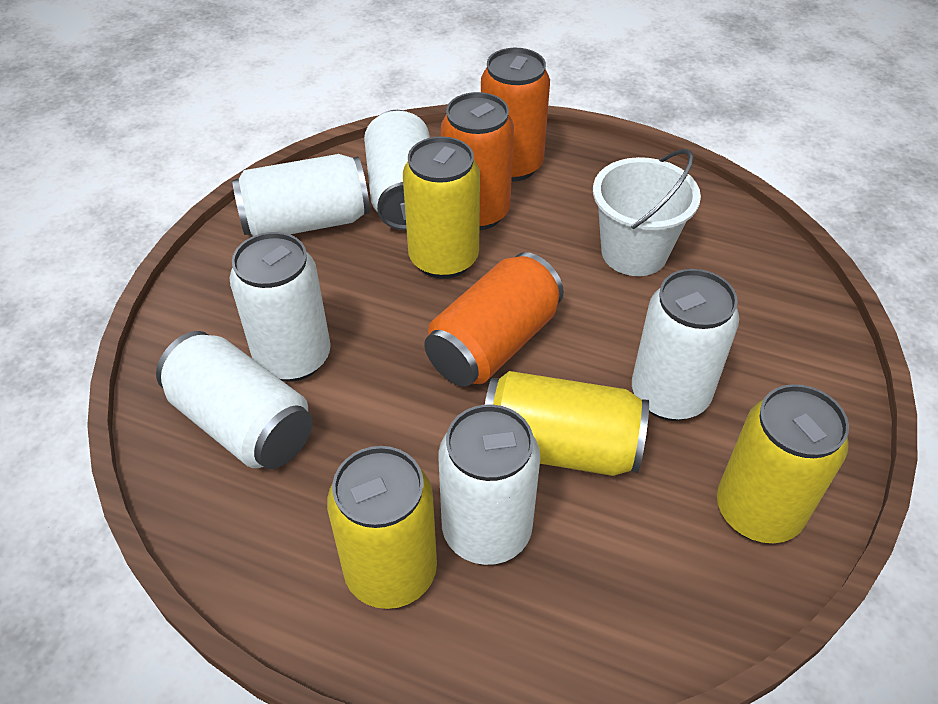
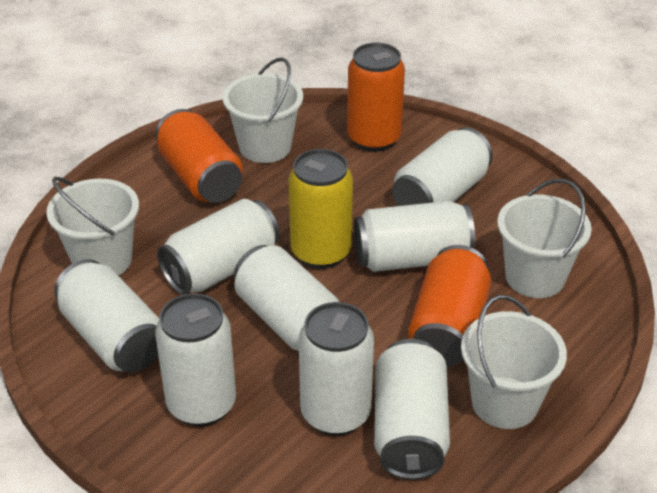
white bucket: 1 -> 4
white can: 6 -> 8
yellow can: 4 -> 1

